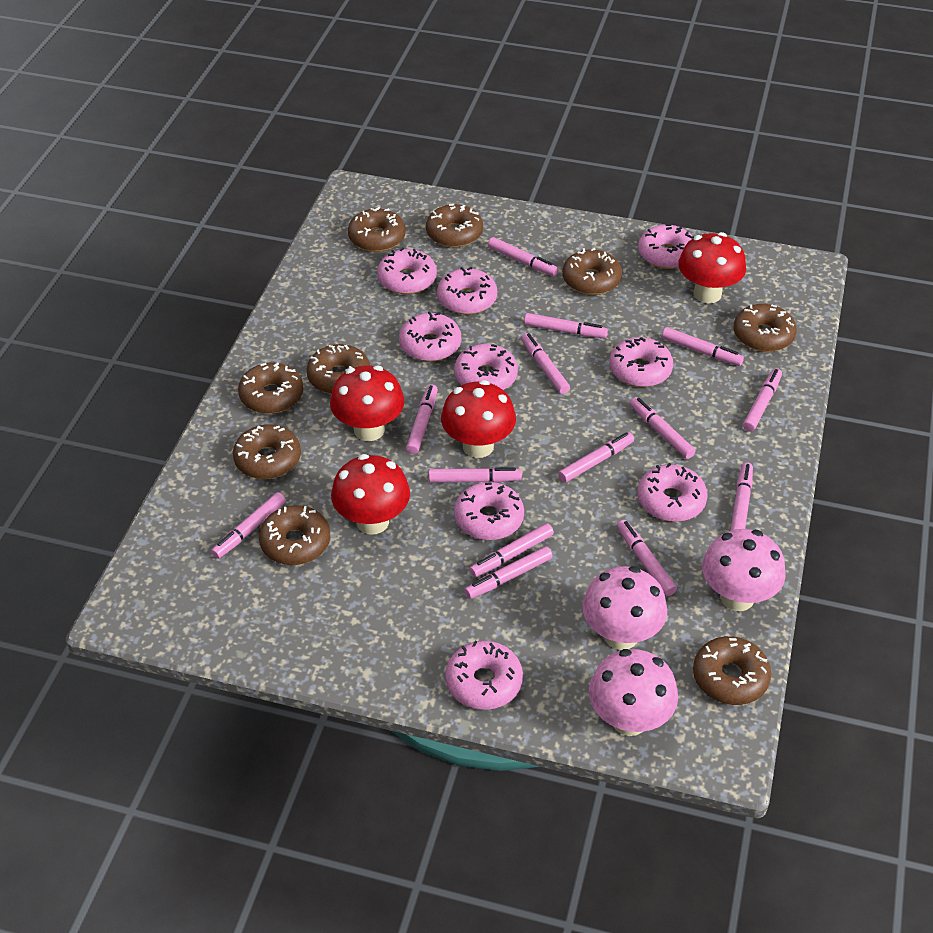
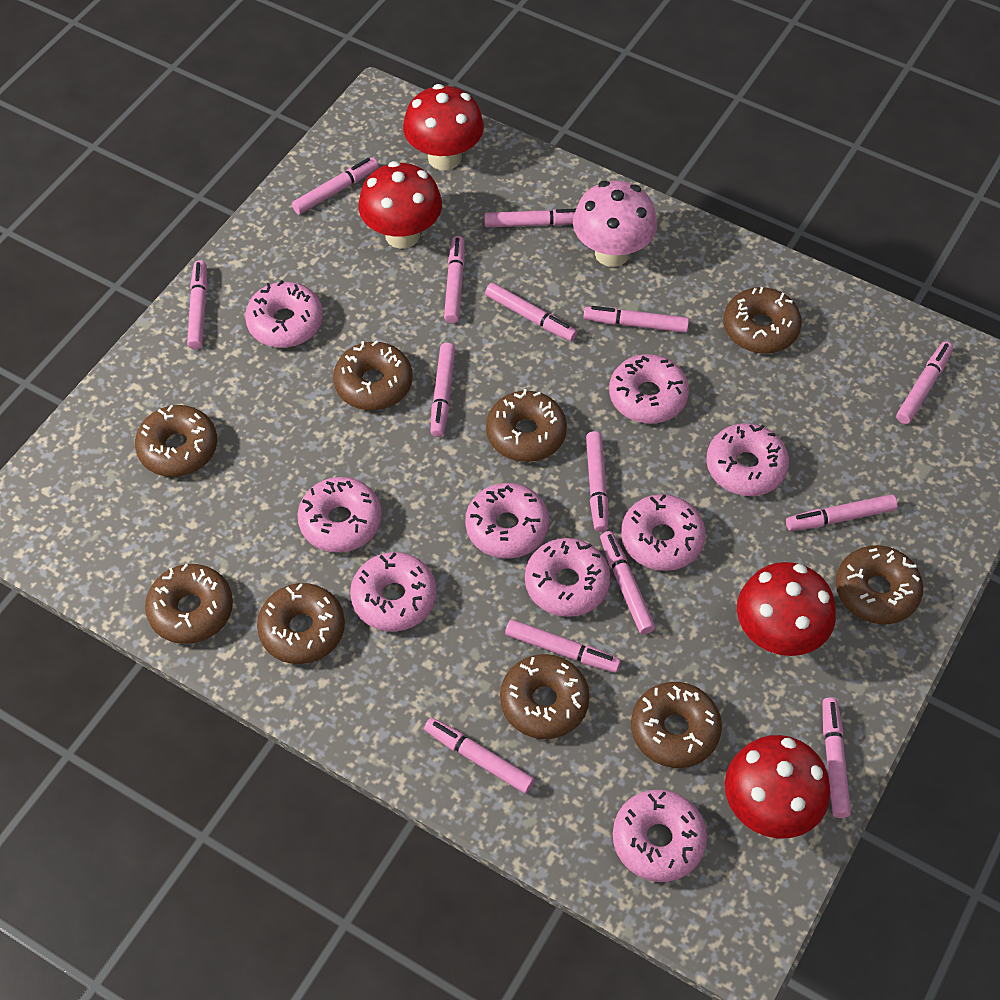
pink mushroom: 3 -> 1

